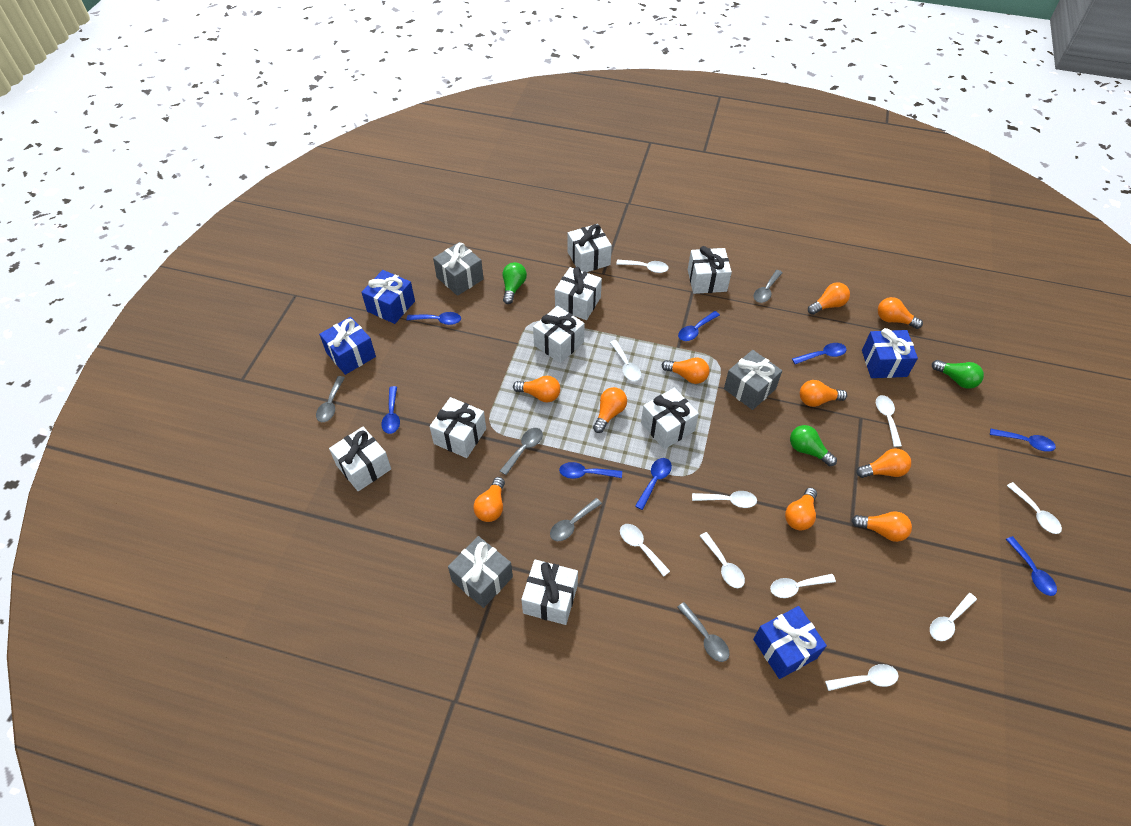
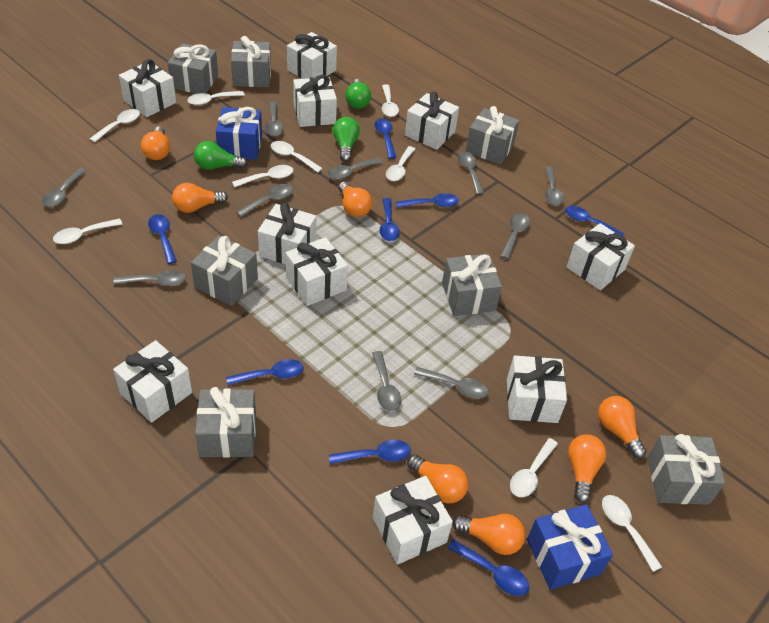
blue gift: 4 -> 2
grey gift: 3 -> 7
grey spoon: 5 -> 10
orange light bulb: 10 -> 7
white gift: 8 -> 10
white spoon: 10 -> 9

